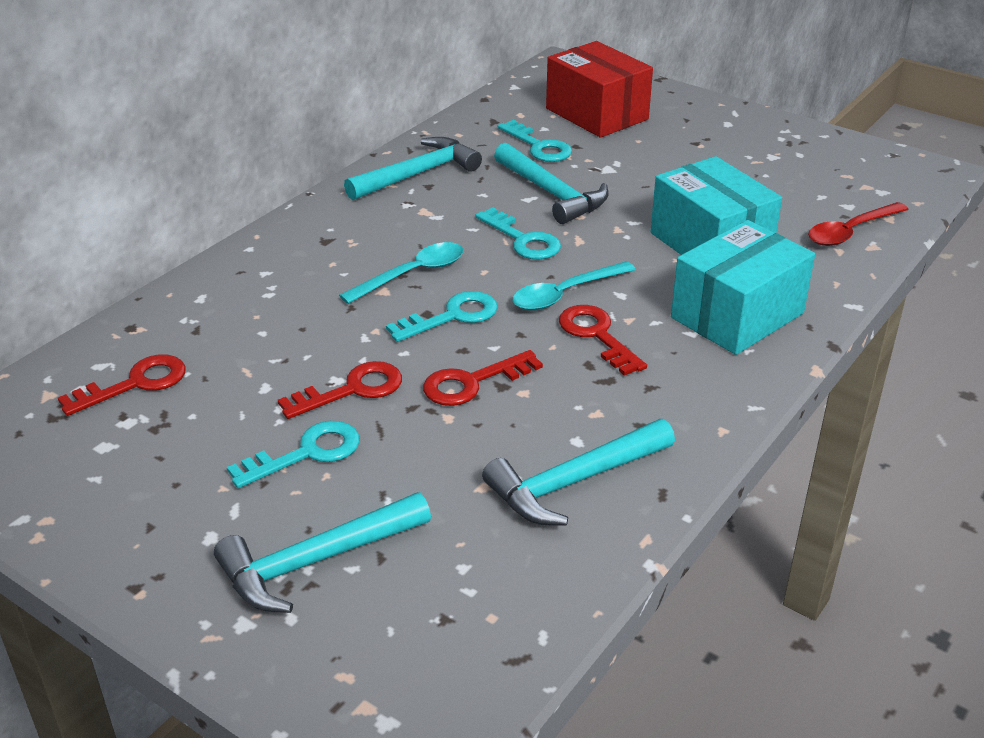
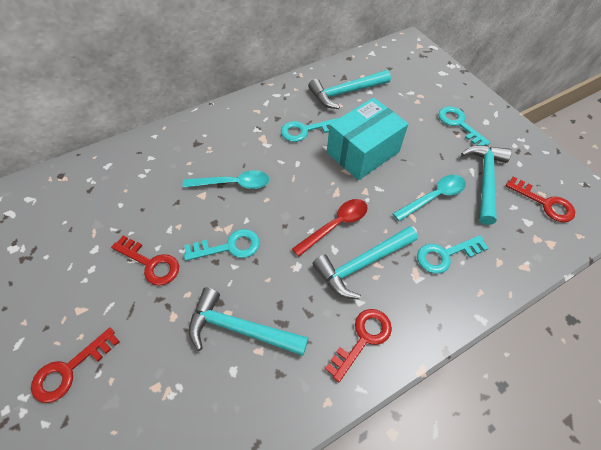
red box: 1 -> 0
turquoise box: 2 -> 1

